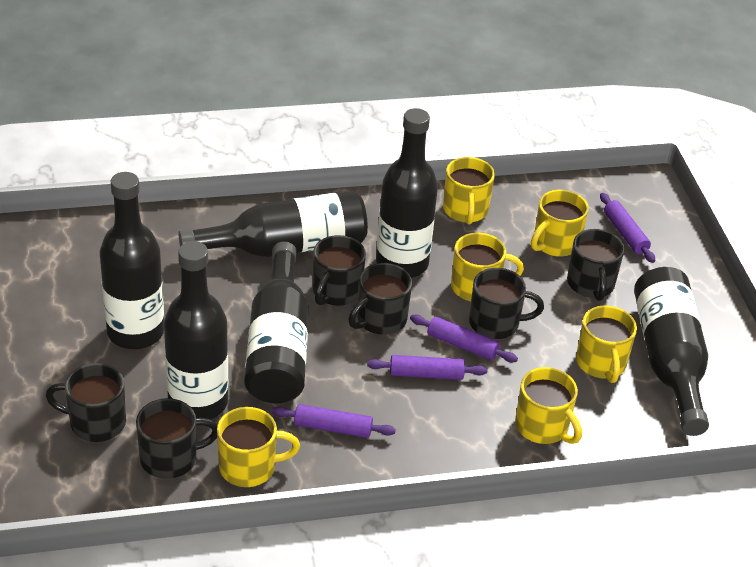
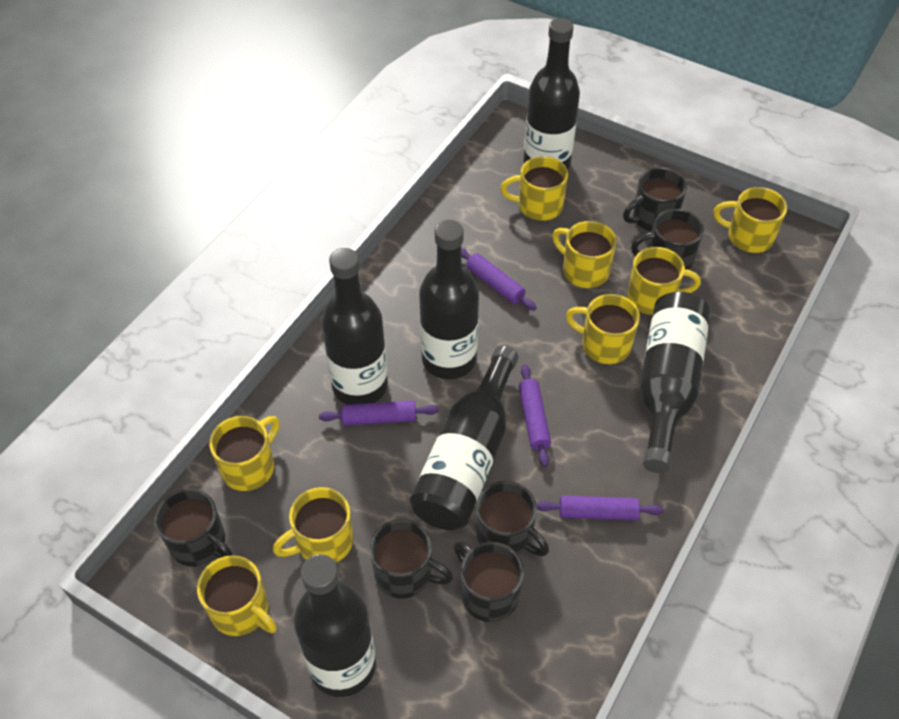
yellow mug: 6 -> 8

